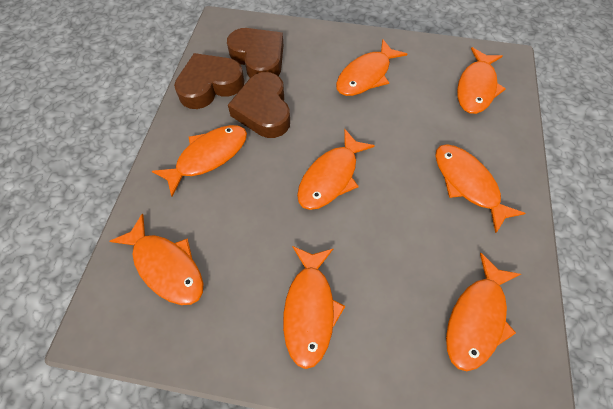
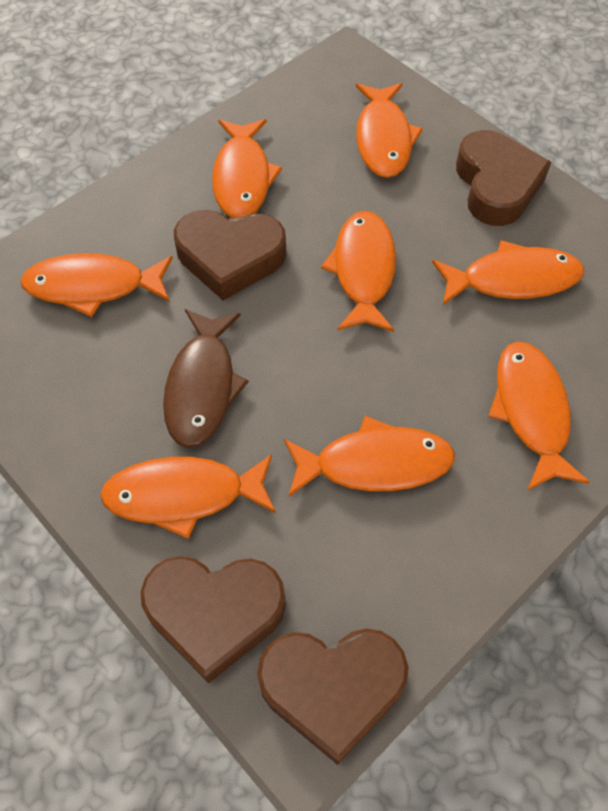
brown fish: 0 -> 1
brown heart: 3 -> 4

